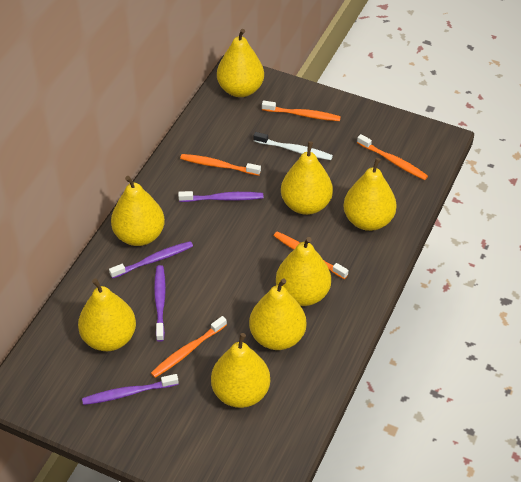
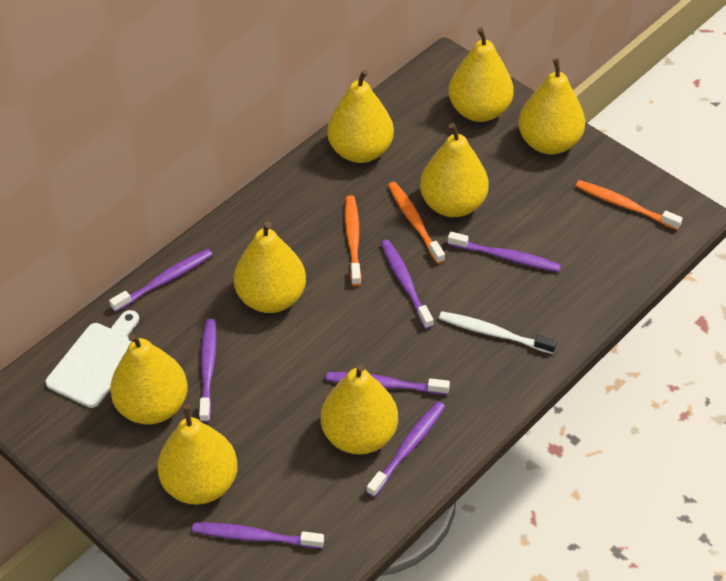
orange toothbrush: 5 -> 3
purple toothbrush: 4 -> 7
white cutting board: 0 -> 1

